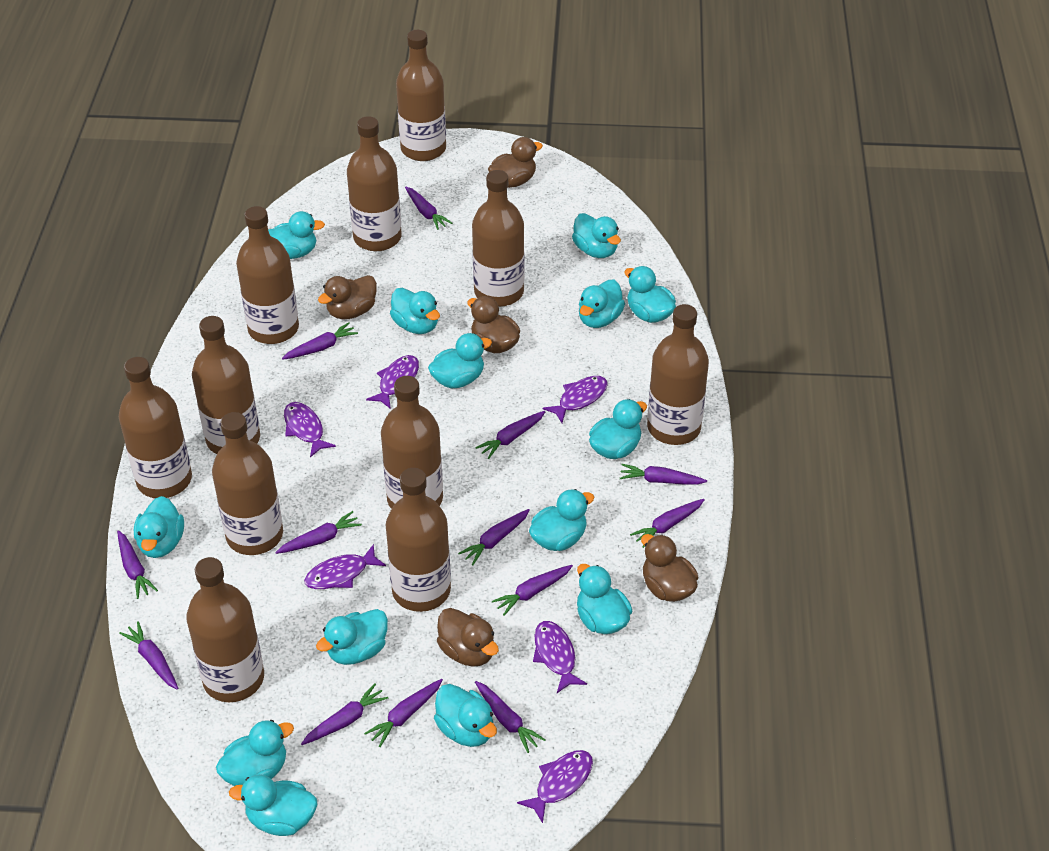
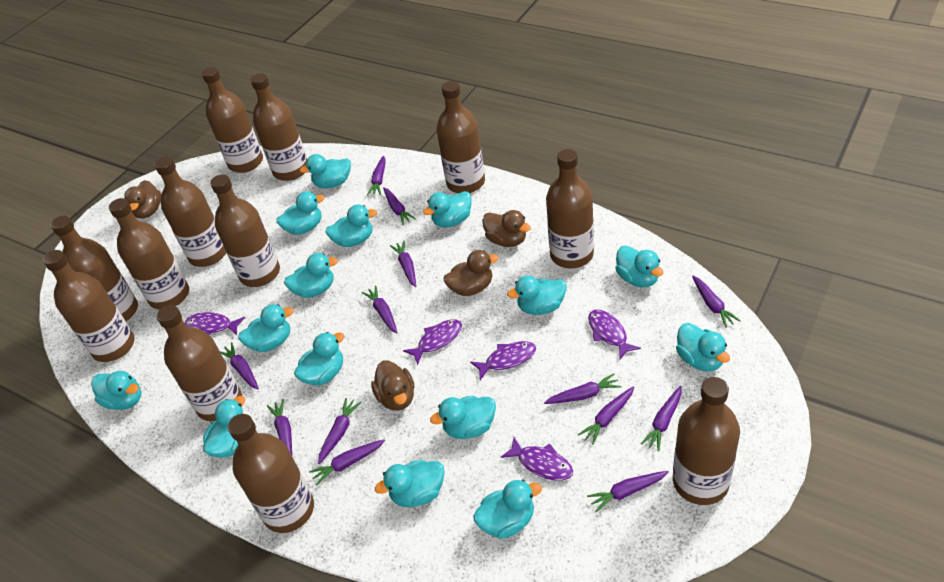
brown bottle: 11 -> 12
brown duck: 5 -> 4
purple fish: 6 -> 5
turquoise duck: 14 -> 15

